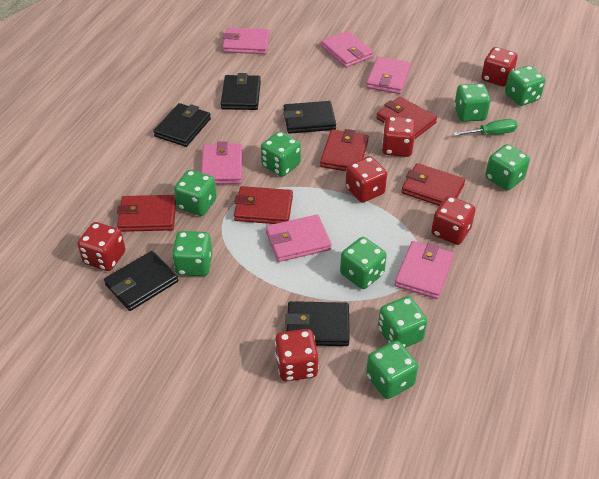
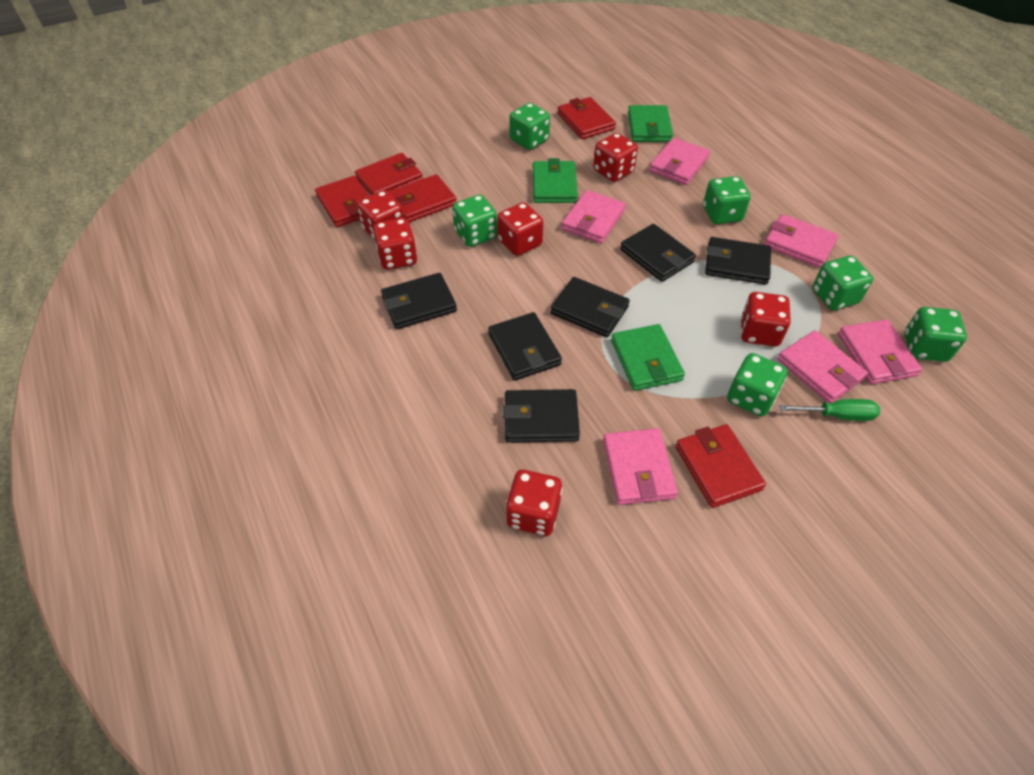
black wallet: 5 -> 6
green dice: 9 -> 6
green wallet: 0 -> 3

